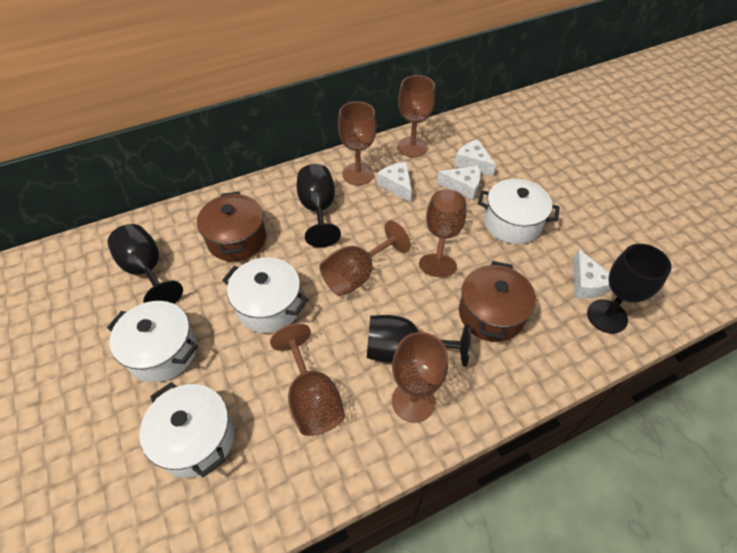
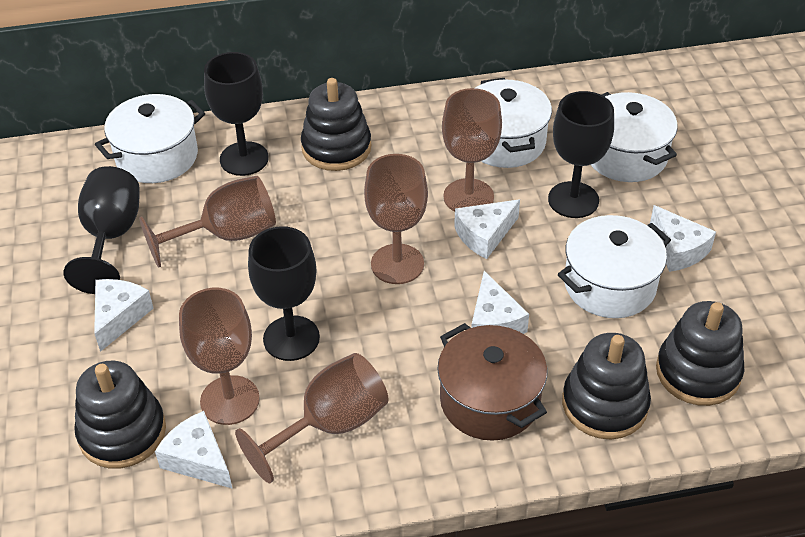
black stacking toy: 0 -> 4
brown goblet: 6 -> 5
brown pot: 2 -> 1
white cheese: 4 -> 5

